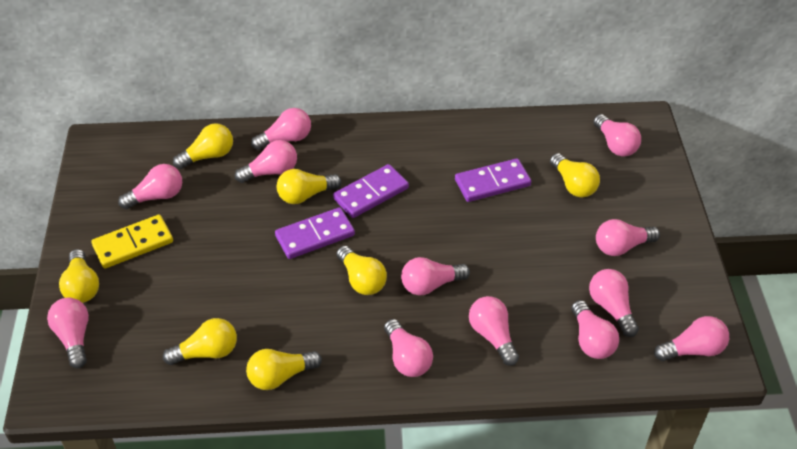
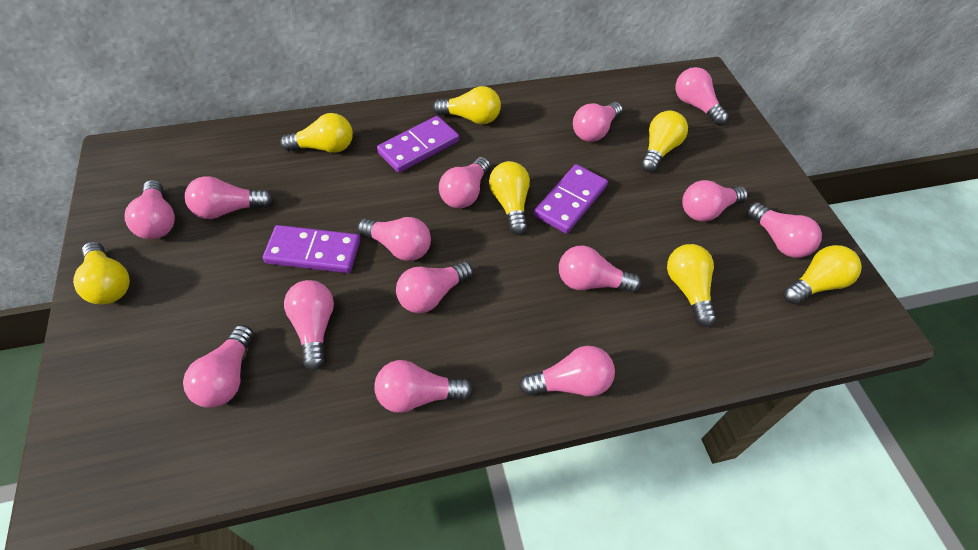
pink light bulb: 12 -> 14
yellow domino: 1 -> 0

